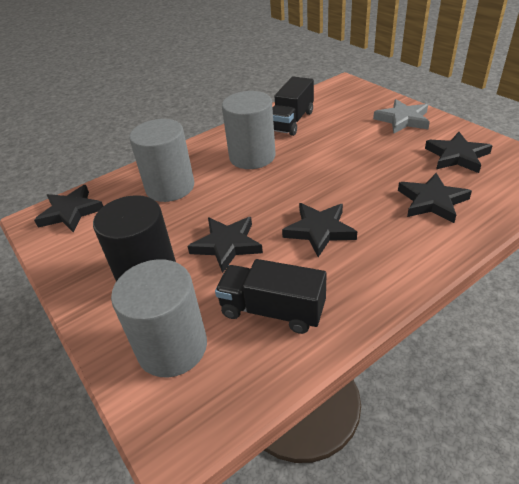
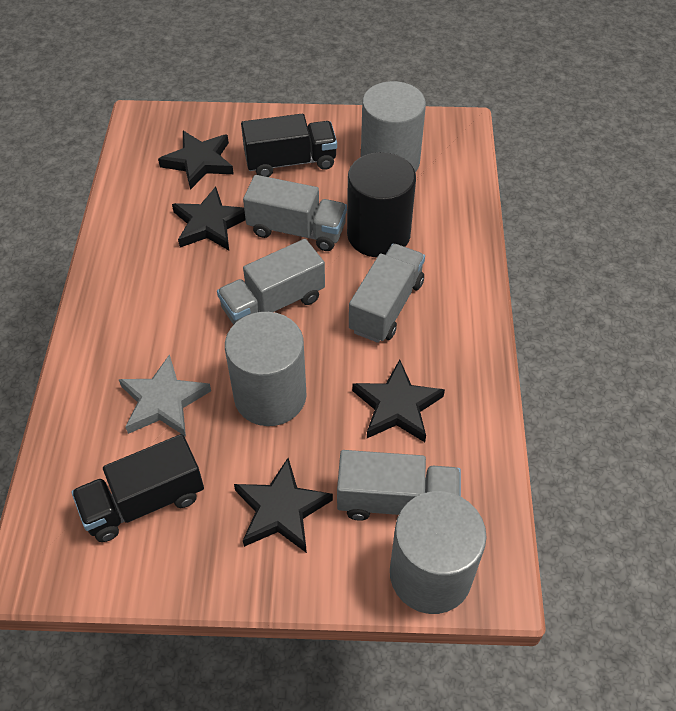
black star: 5 -> 4
grey truck: 0 -> 4

